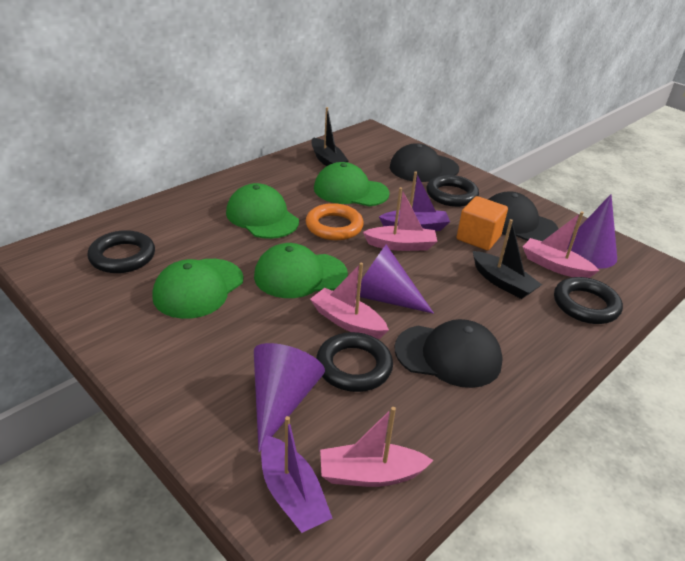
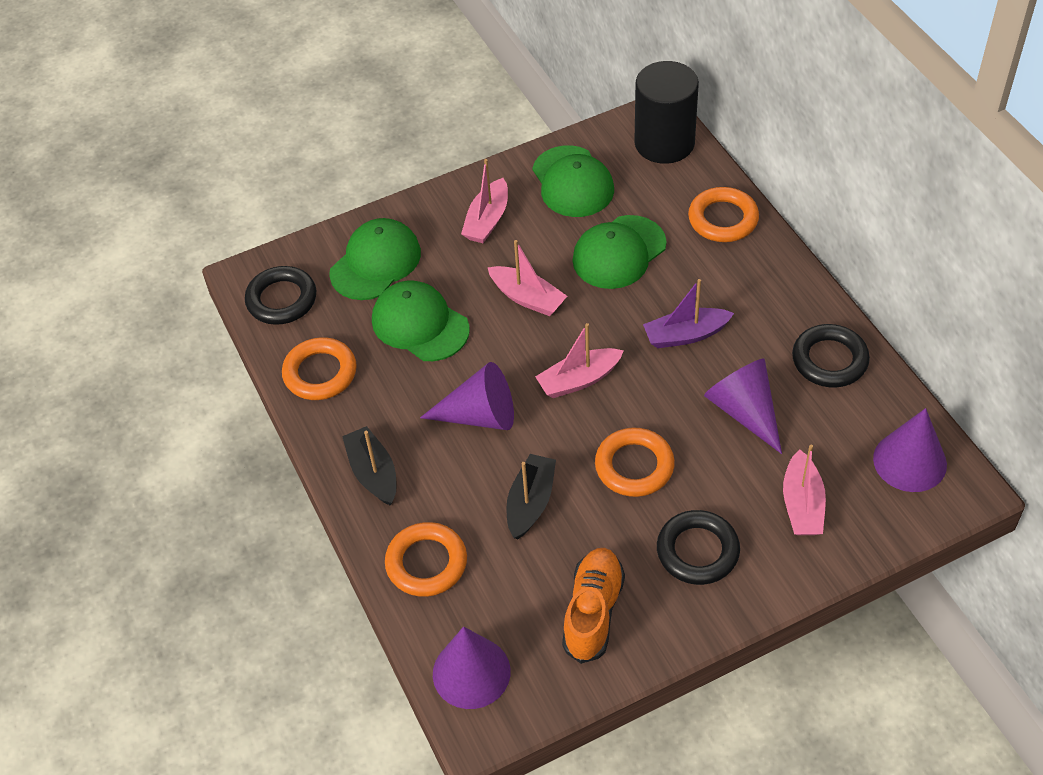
black cap: 3 -> 0
black cylinder: 0 -> 1
black ring: 4 -> 3
orange cube: 1 -> 0
orange ring: 1 -> 4
orange shoe: 0 -> 1
purple boat: 2 -> 1
purple cone: 3 -> 4

